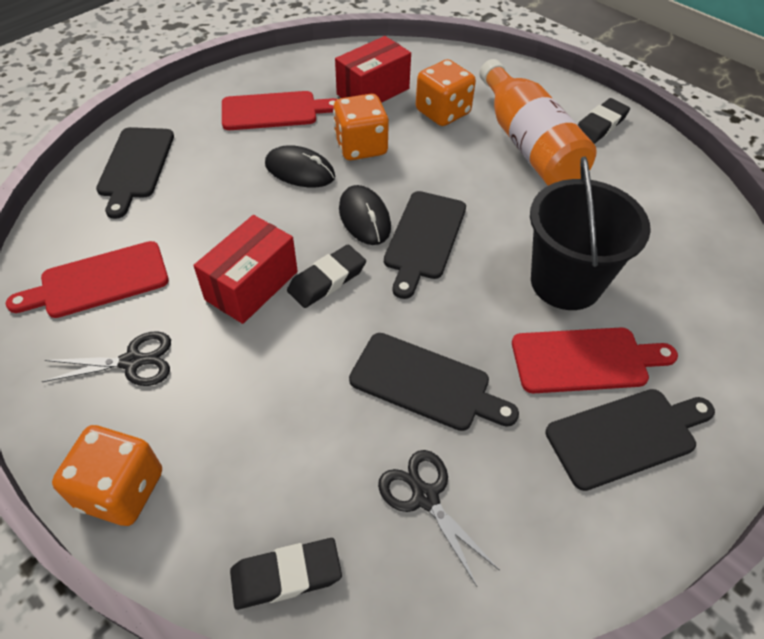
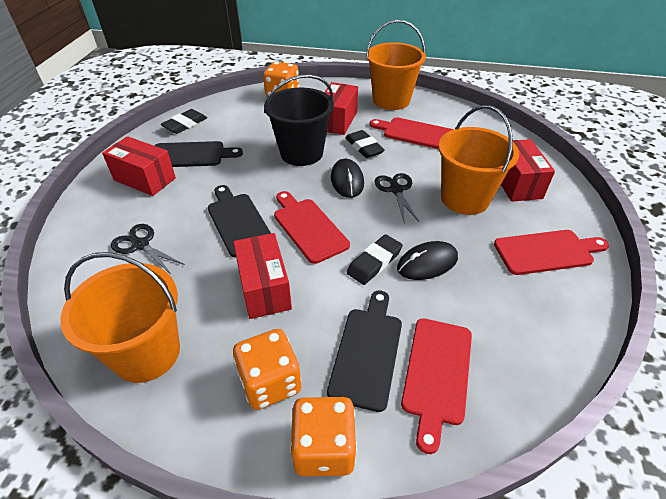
black cutting board: 4 -> 3
orange bottle: 1 -> 0
orange bucket: 0 -> 3
red box: 2 -> 4
red cutting board: 3 -> 4

